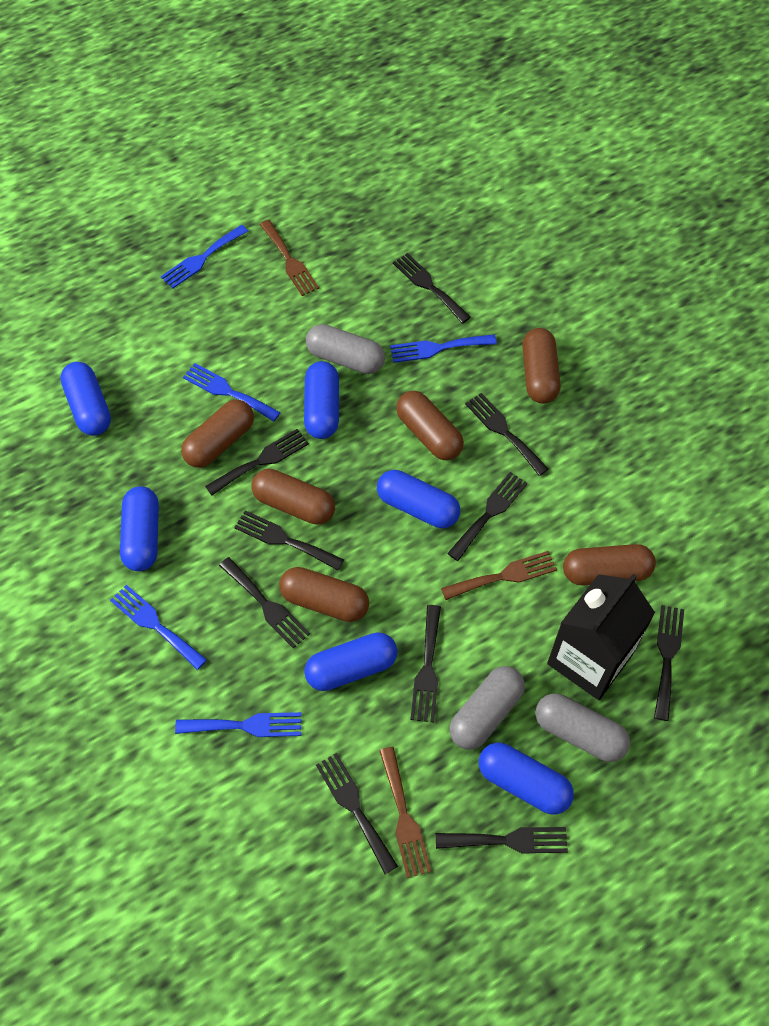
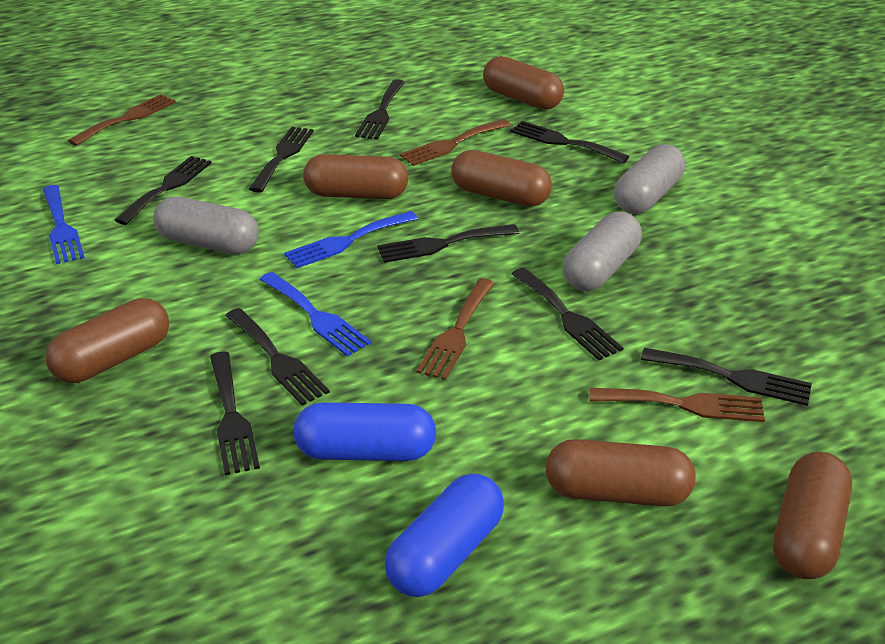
black carton: 1 -> 0
black fork: 10 -> 9
blue capsule: 6 -> 2
blue fork: 5 -> 3
brown fork: 3 -> 4

